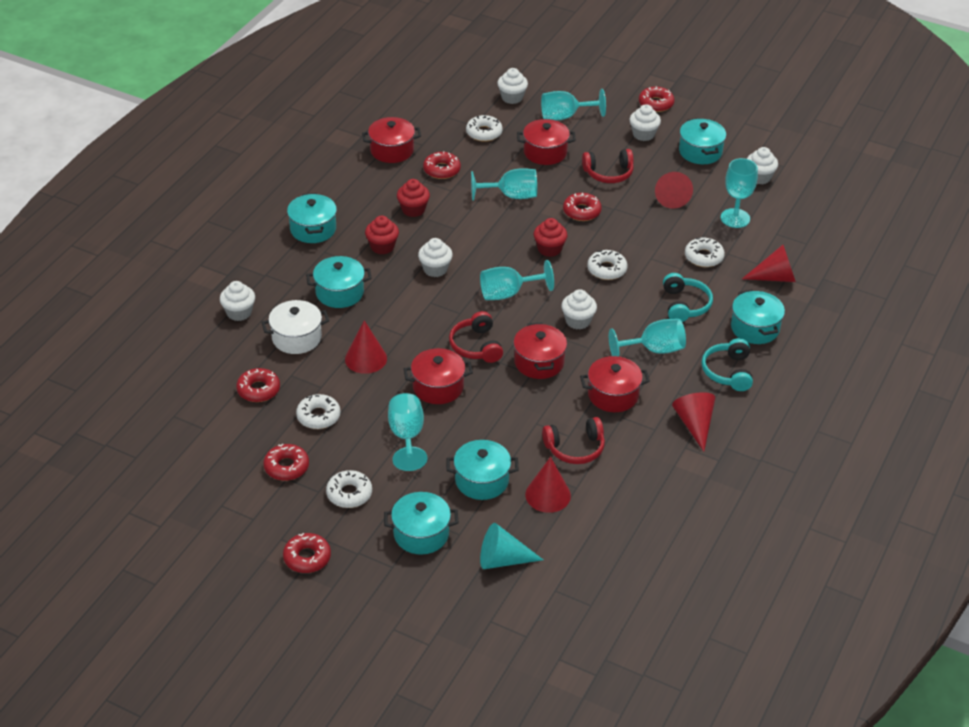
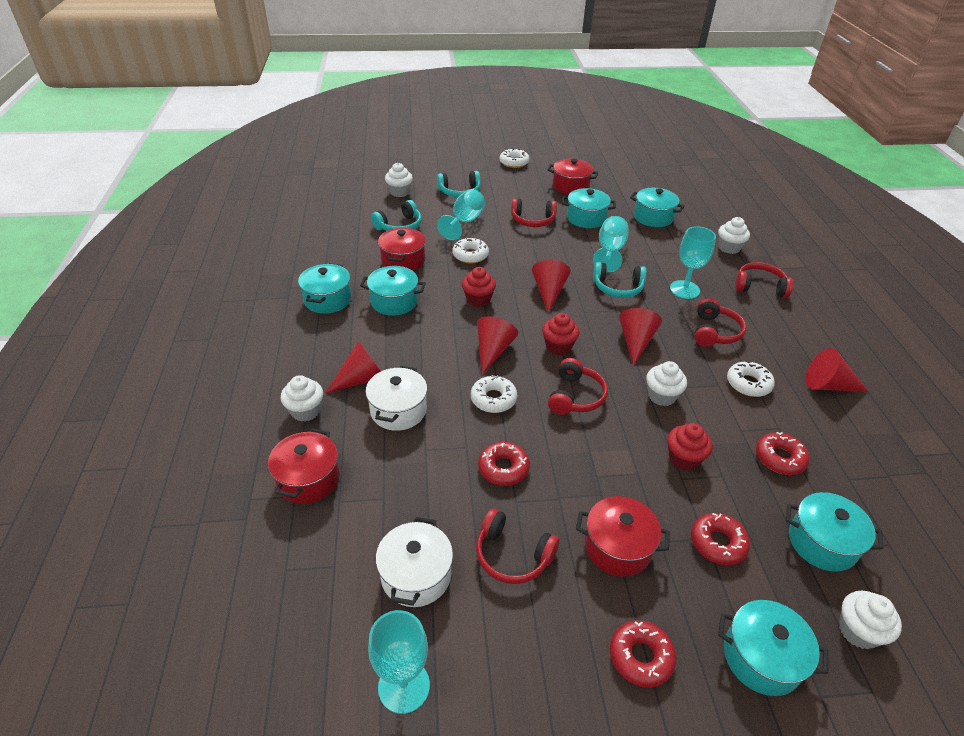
red donut: 6 -> 4
red headphones: 3 -> 5
red pot: 5 -> 4
turquoise cone: 1 -> 0
turquoise goblet: 6 -> 4
turquoise headphones: 2 -> 3
white cupcake: 6 -> 5
white donut: 5 -> 4
white pot: 1 -> 2

